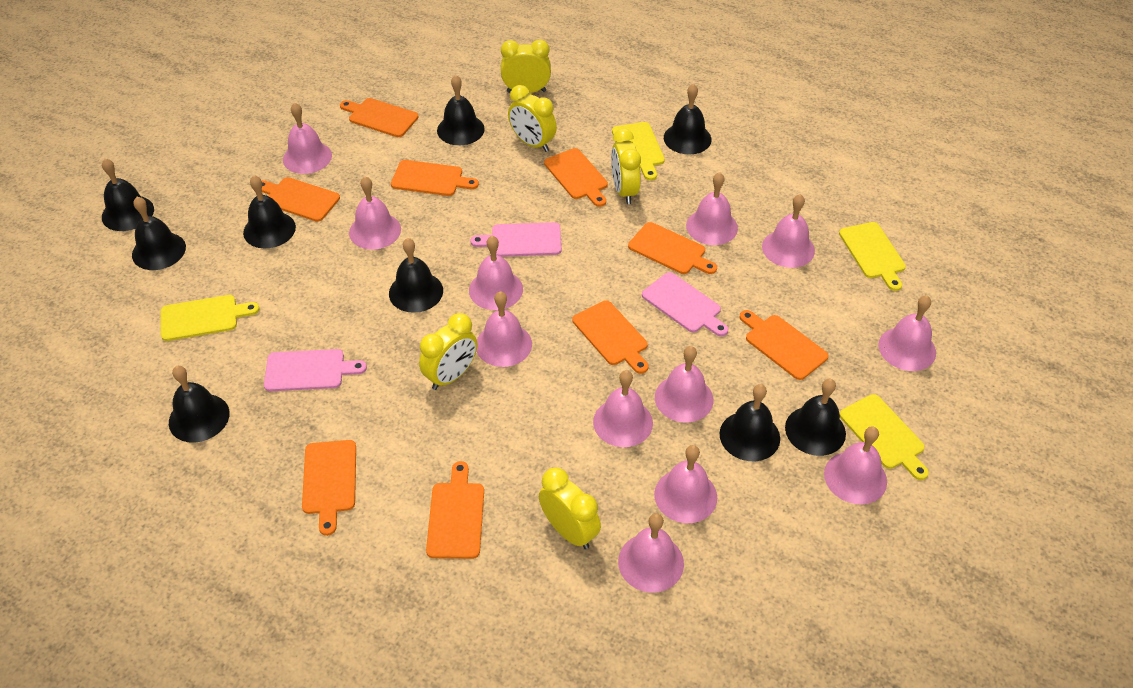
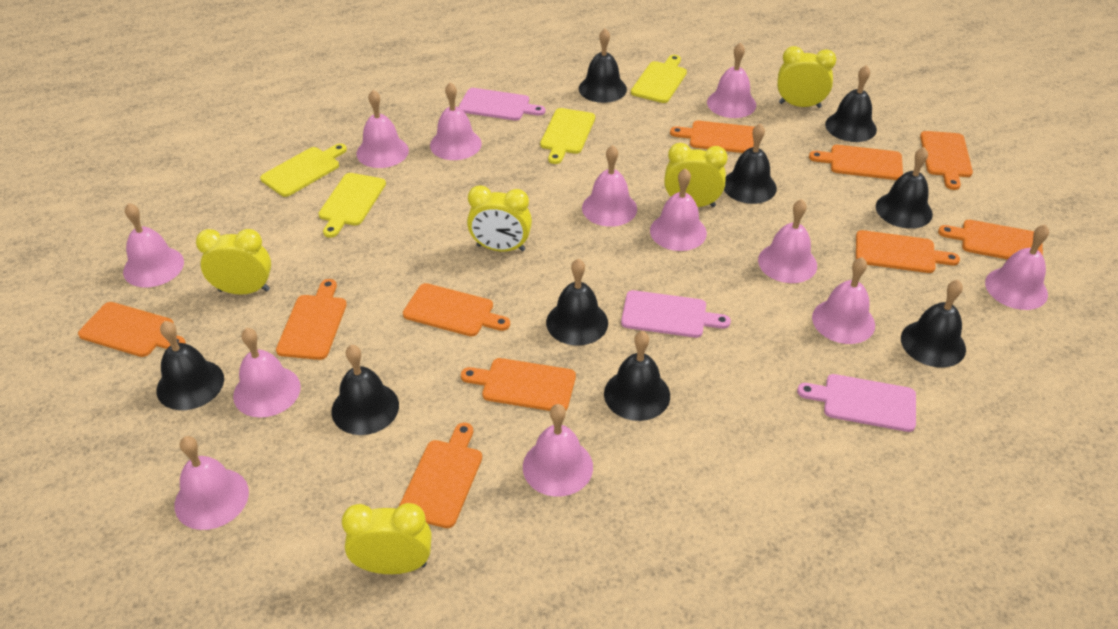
orange cutting board: 9 -> 10

